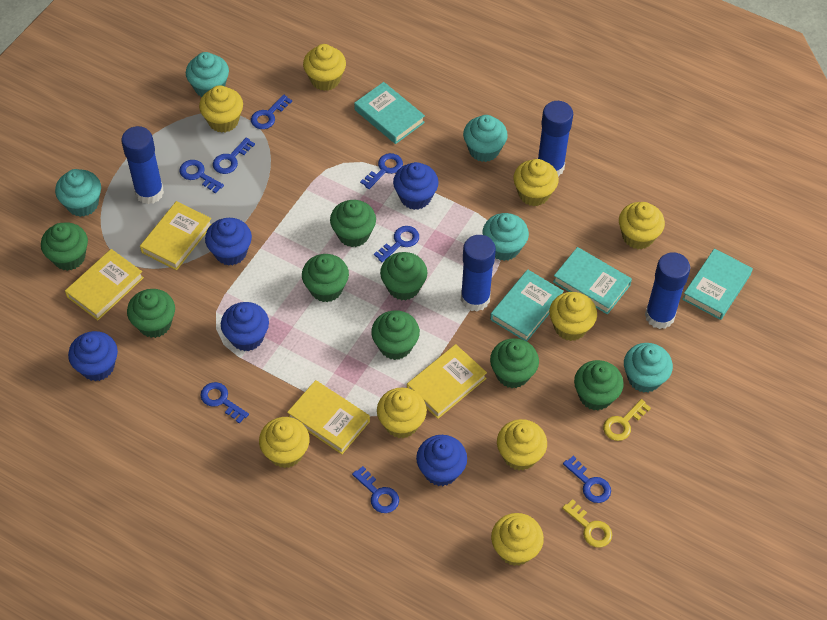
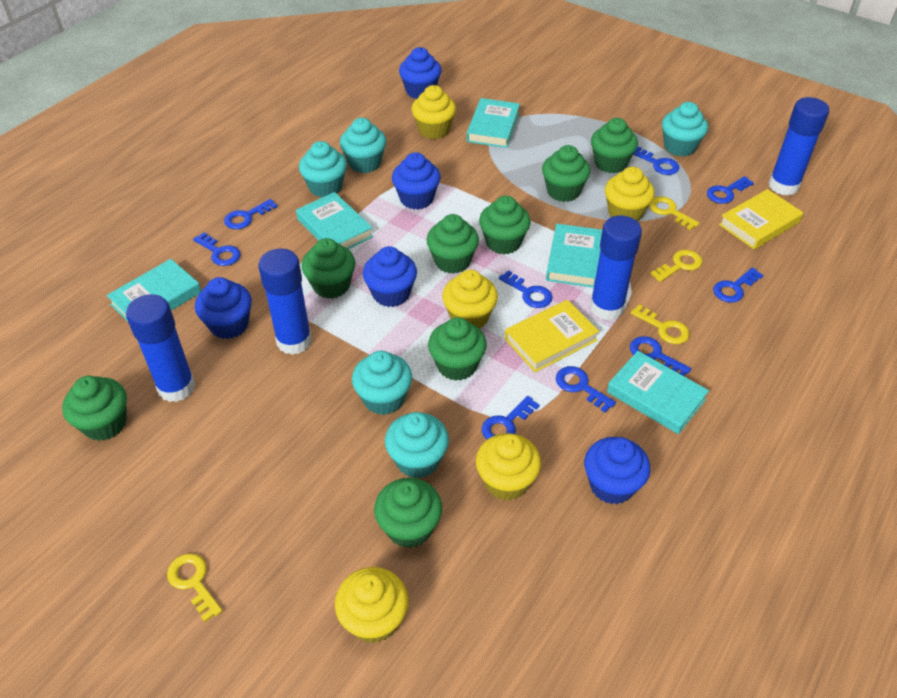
blue key: 8 -> 9
turquoise book: 4 -> 5
yellow book: 4 -> 2
yellow cupcake: 9 -> 5
yellow key: 2 -> 4

